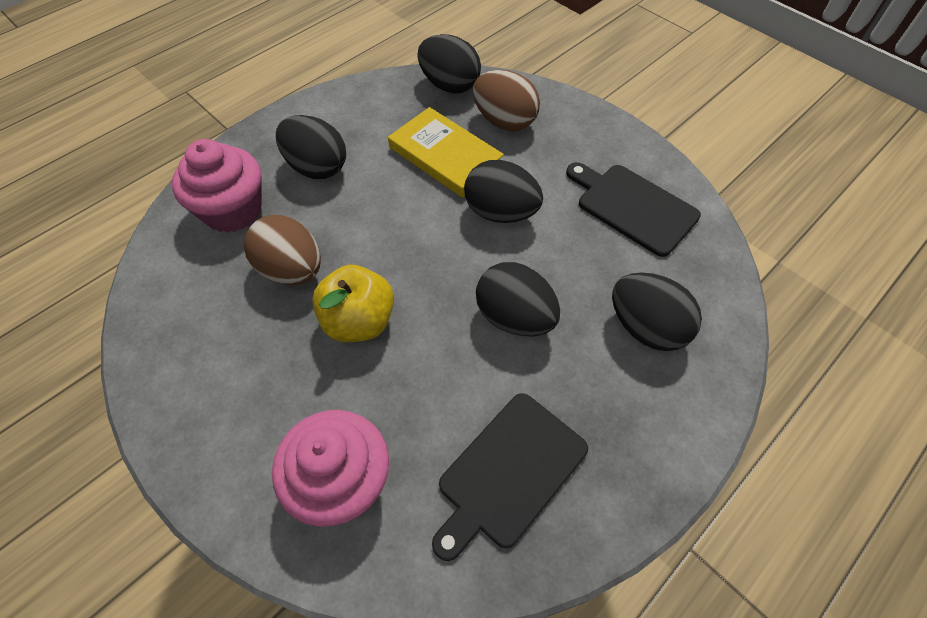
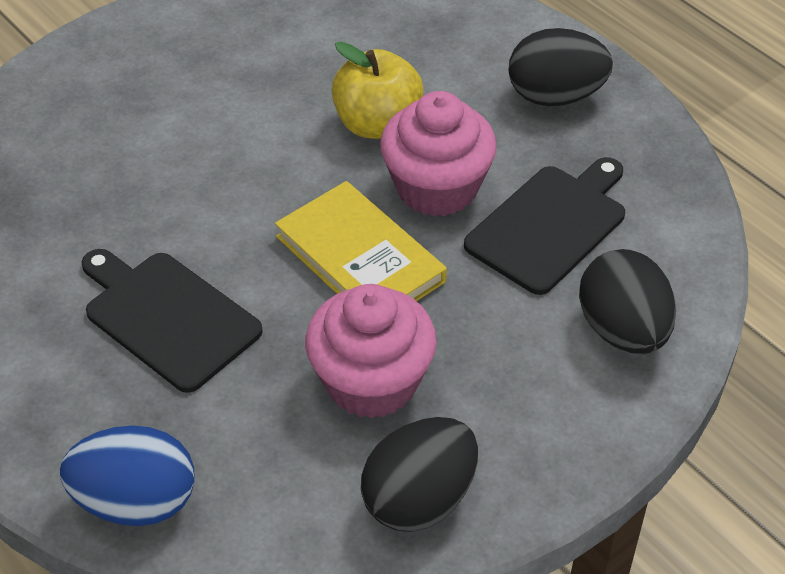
black egg: 5 -> 3
blue egg: 0 -> 1
brown egg: 2 -> 0

